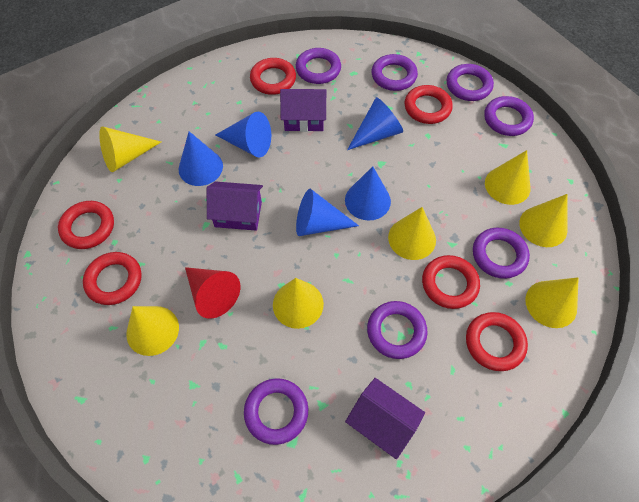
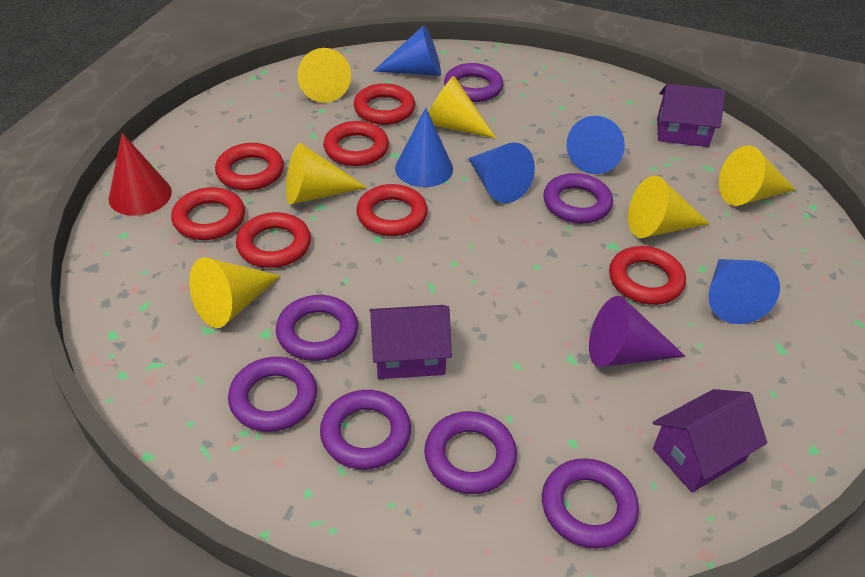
purple cone: 0 -> 1
red ring: 6 -> 7
yellow cone: 7 -> 6

